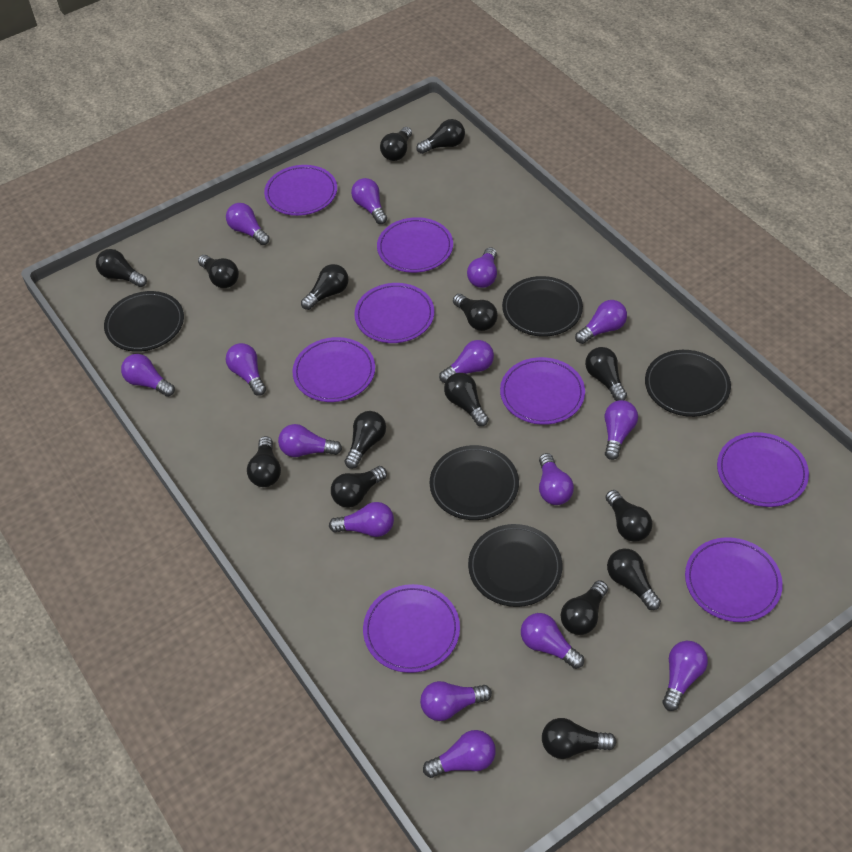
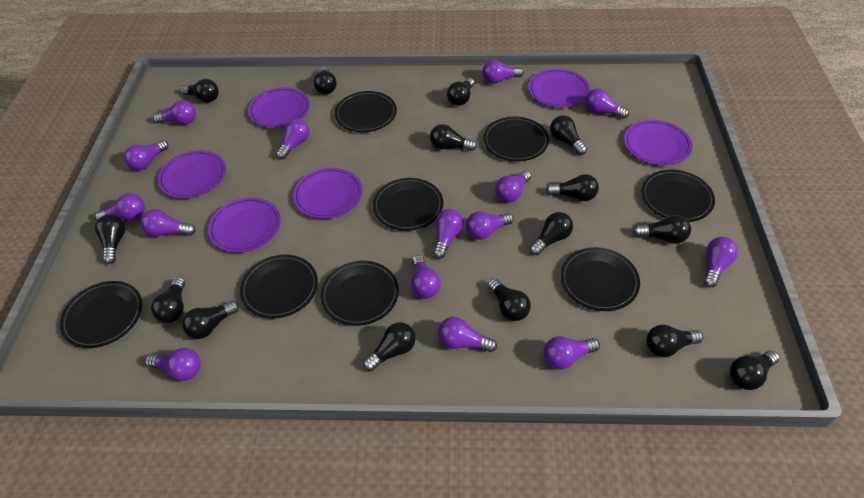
black plate: 5 -> 8
purple plate: 8 -> 6

